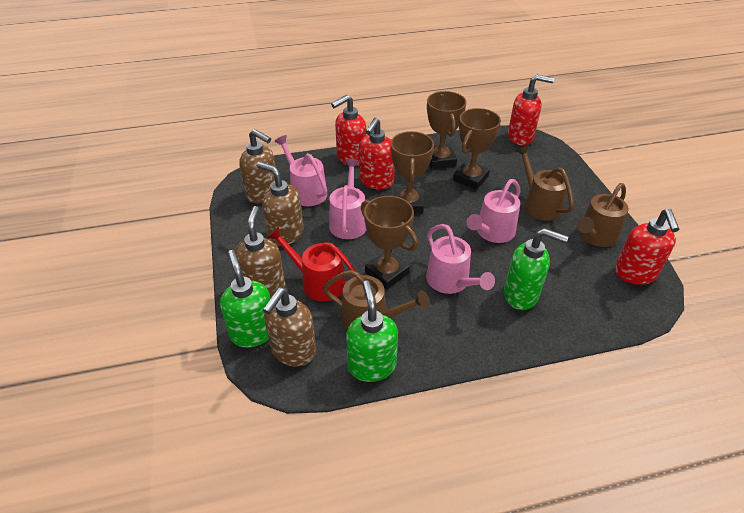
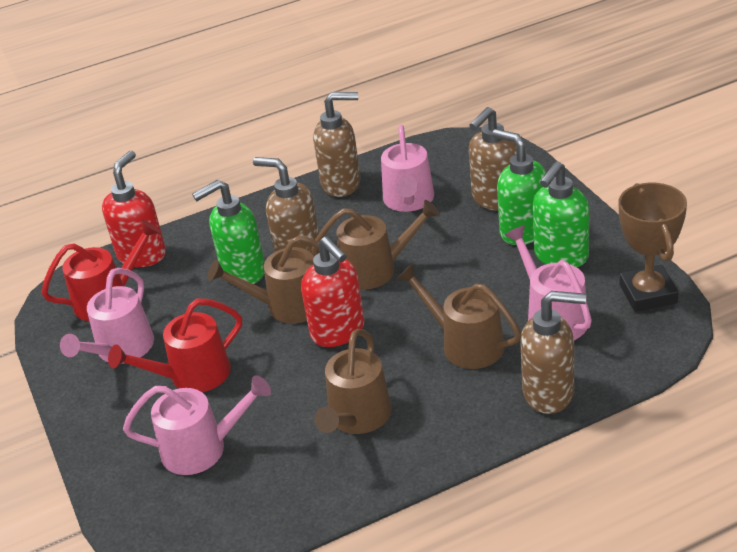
brown trophy: 4 -> 1
brown watering can: 3 -> 4
red soap dispenser: 4 -> 2
red watering can: 1 -> 2

